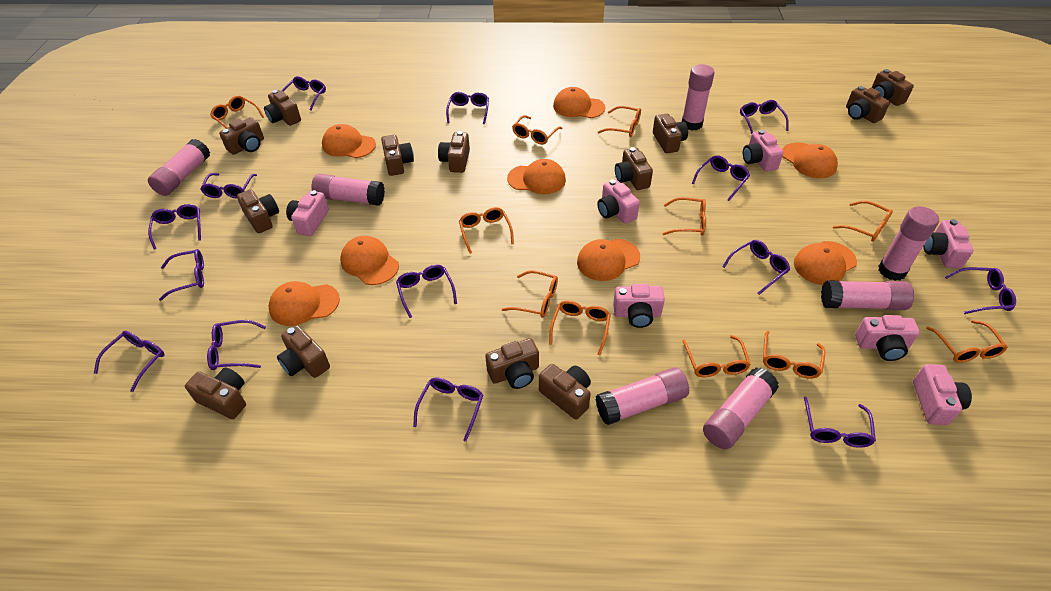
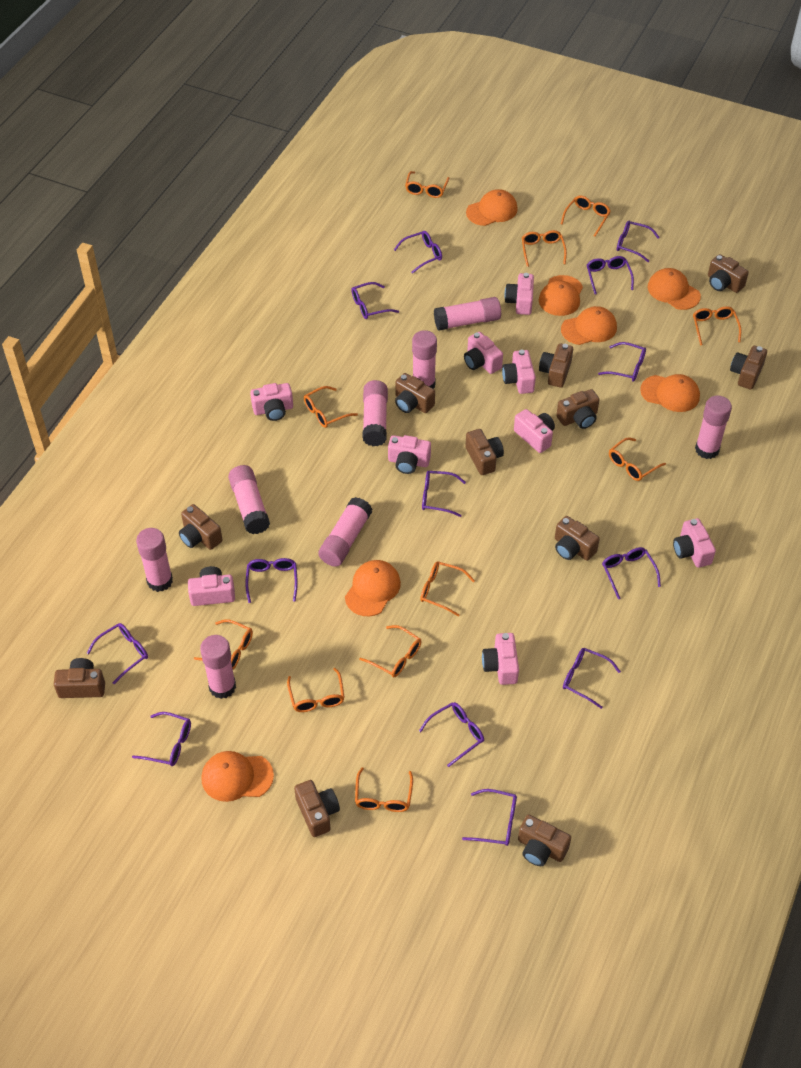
brown camera: 13 -> 11
orange cap: 8 -> 7
pink camera: 7 -> 9
pink glue stick: 7 -> 8
purple glasses: 14 -> 13

